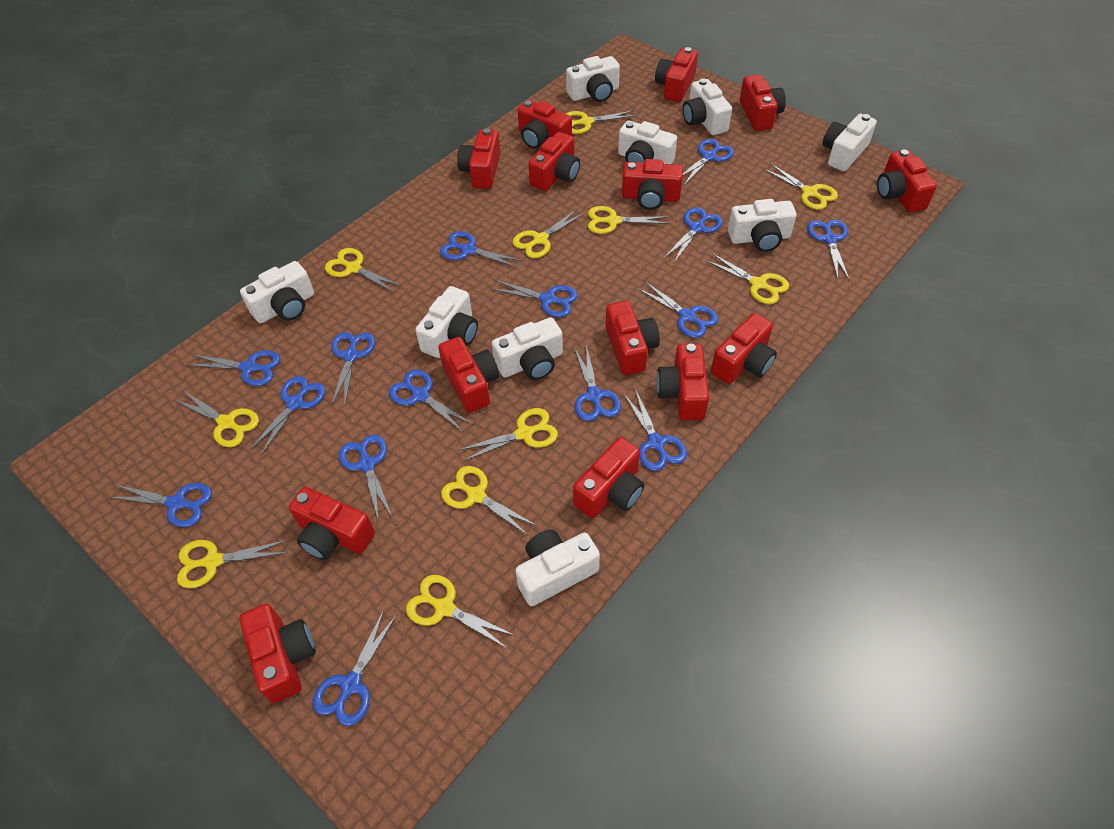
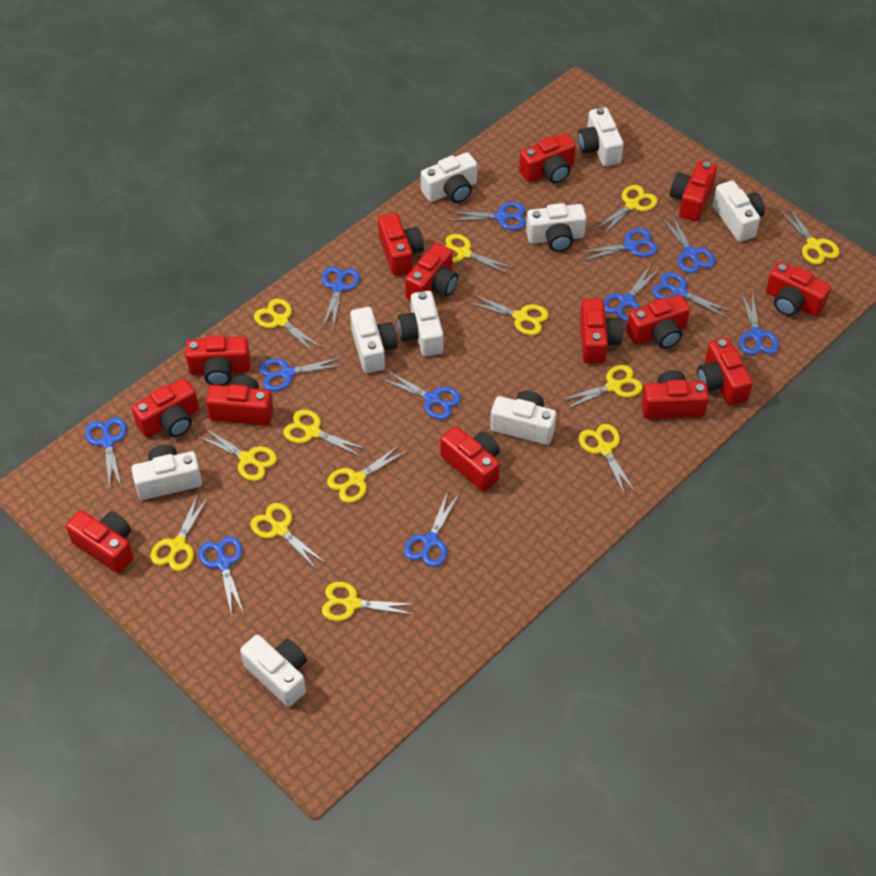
blue scissors: 15 -> 12
yellow scissors: 11 -> 13

